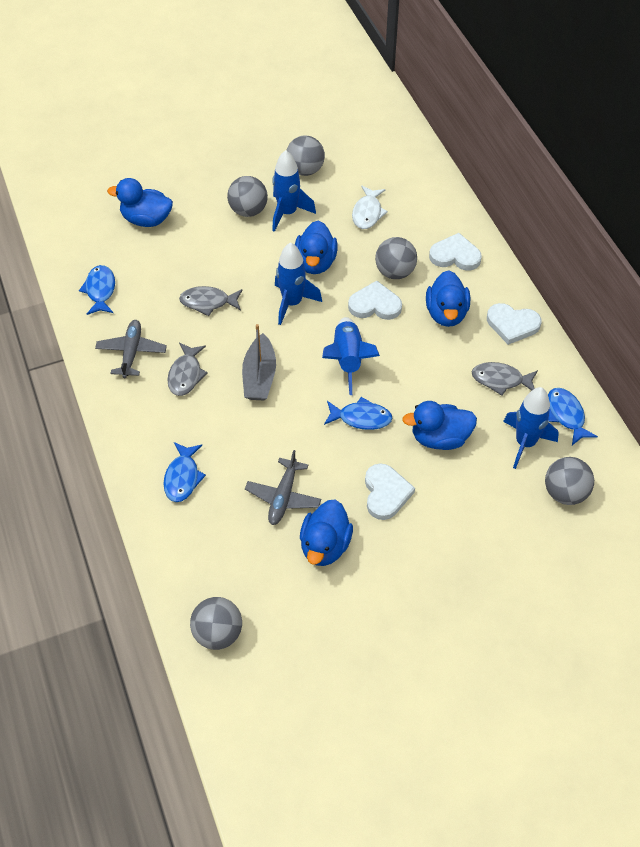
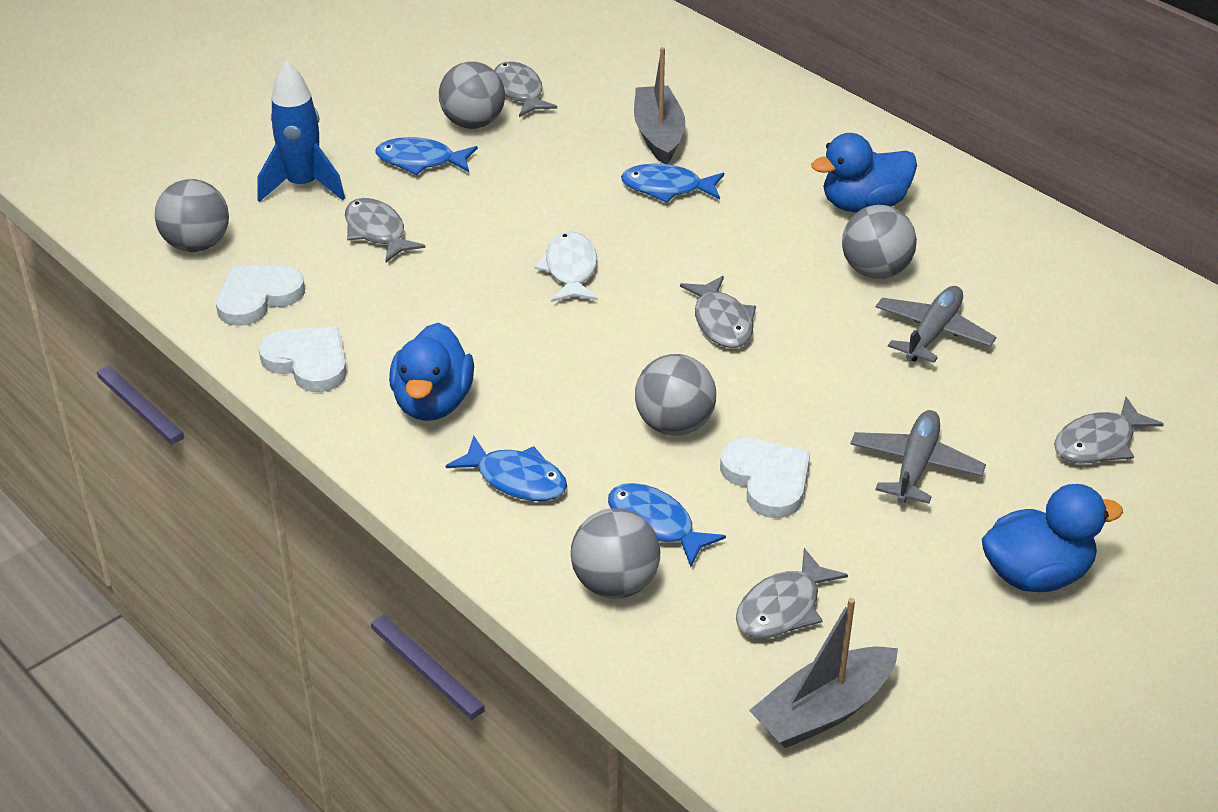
blue duck: 5 -> 3
blue rocket: 4 -> 1
grey boat: 1 -> 2
grey fish: 3 -> 5
white heart: 4 -> 3

